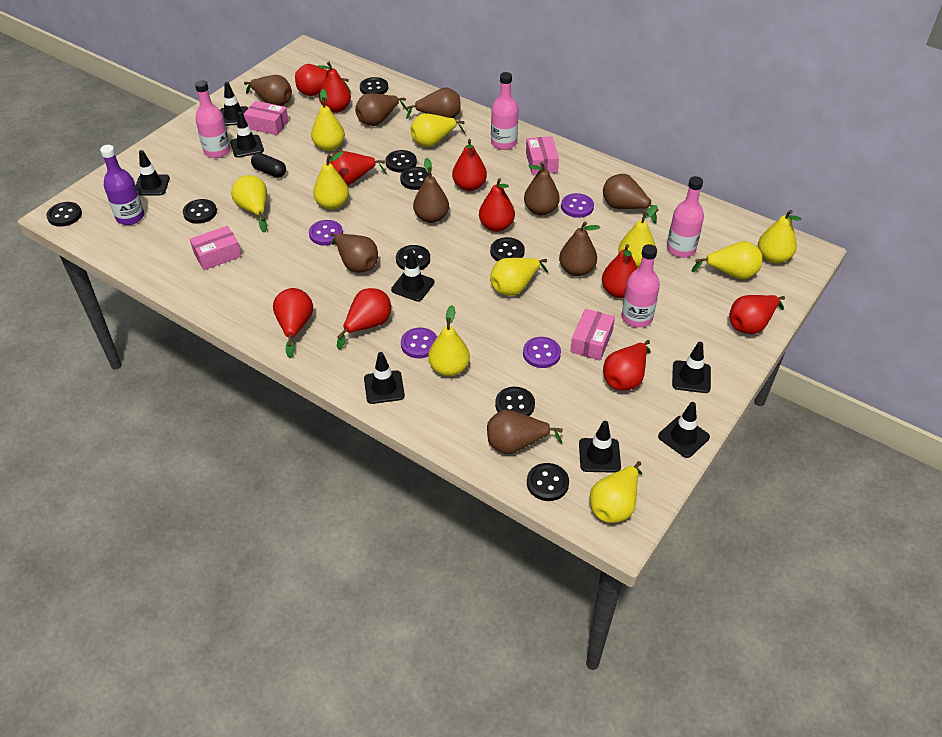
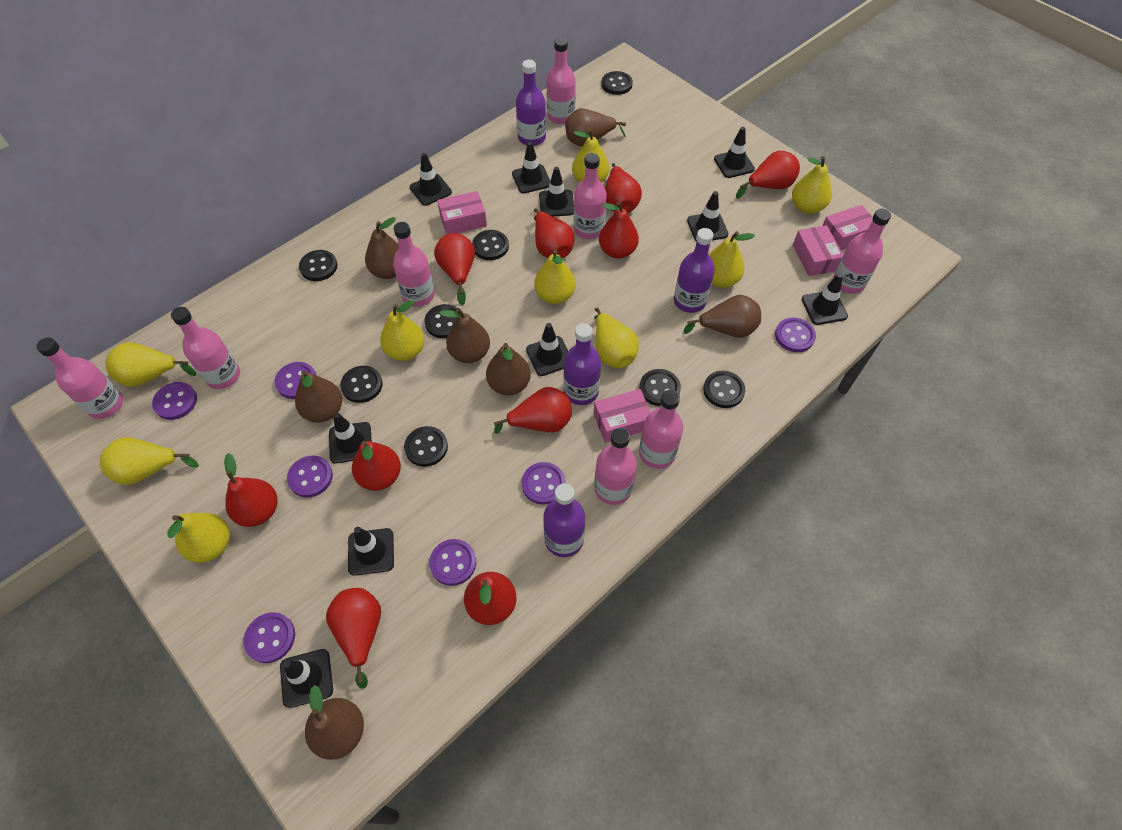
black button: 9 -> 8
black capsule: 1 -> 0
black traffic cone: 8 -> 10
brown pear: 9 -> 7
pink bottle: 4 -> 8
purple bottle: 1 -> 4
purple button: 4 -> 7
yellow pear: 10 -> 9

